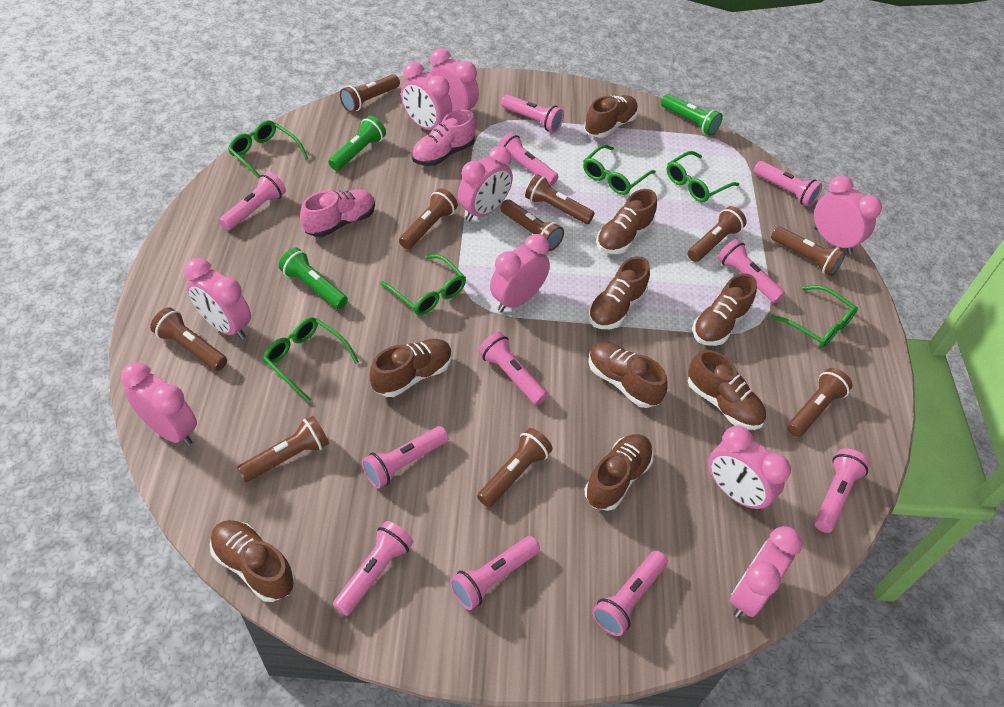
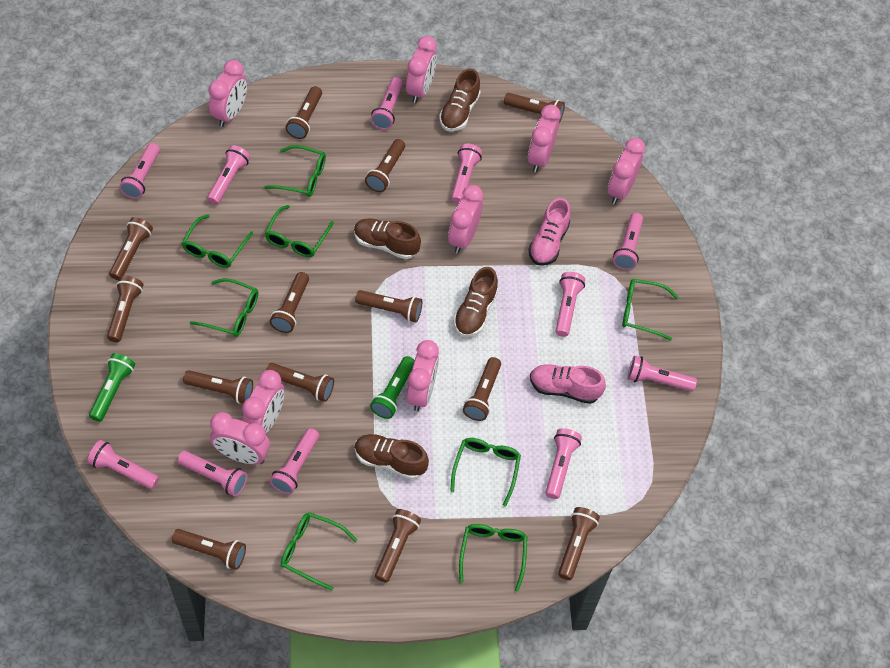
brown flashlight: 10 -> 13
brown shoe: 9 -> 4
green flashlight: 3 -> 2
green glasses: 6 -> 8
pink clock: 9 -> 8

